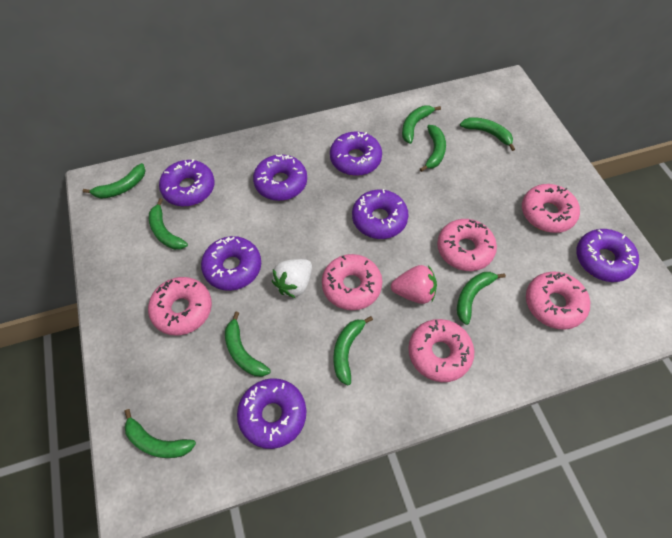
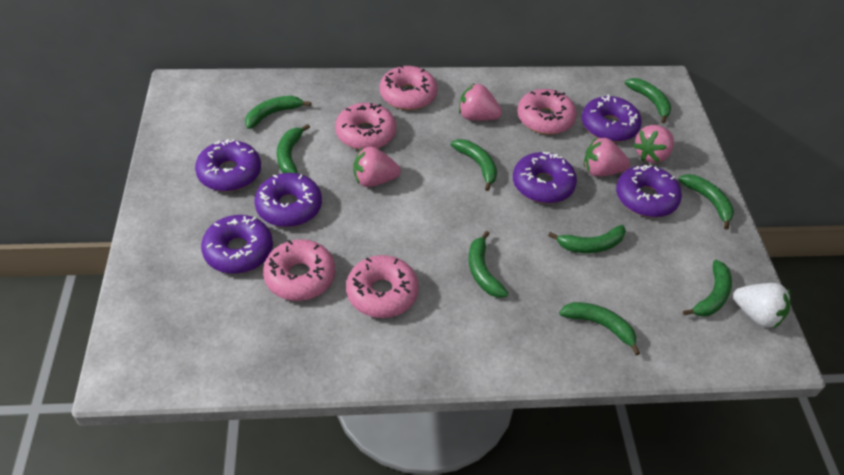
pink donut: 6 -> 5
pink strawberry: 1 -> 4
purple donut: 7 -> 6

